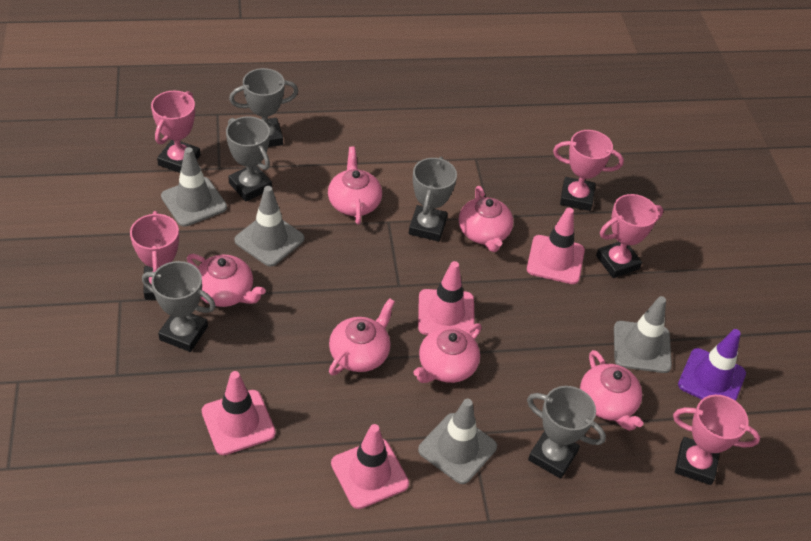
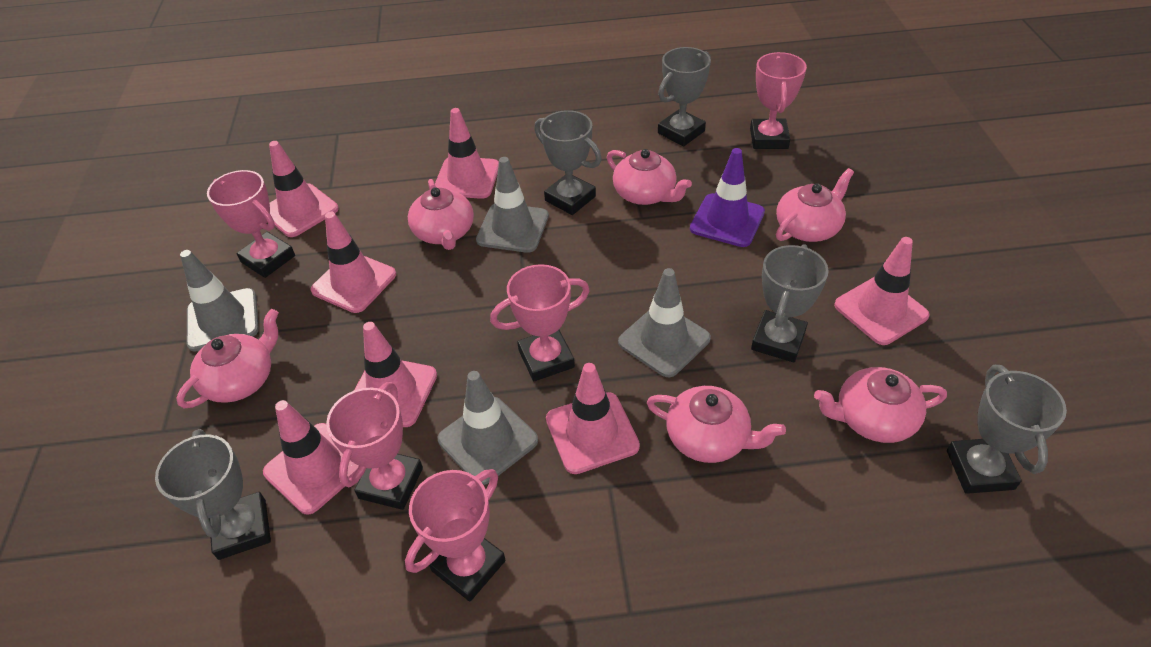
pink traffic cone: 4 -> 7

